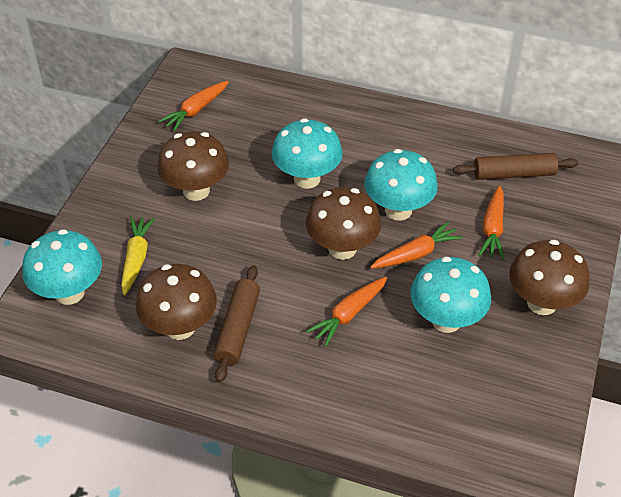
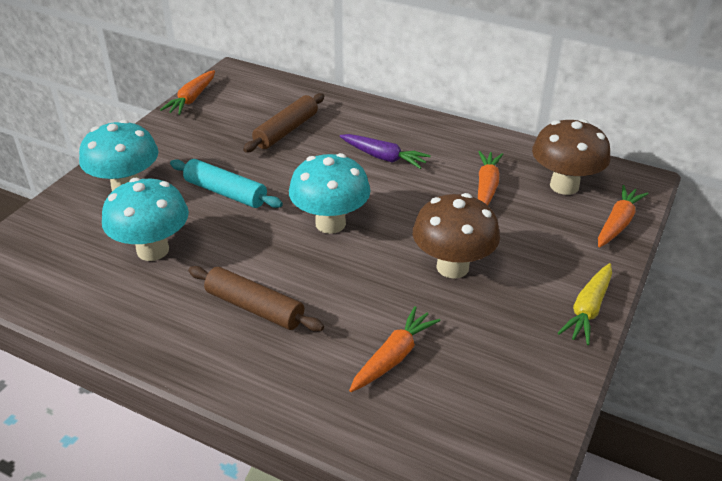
brown mushroom: 4 -> 2
purple carrot: 0 -> 1
turquoise mushroom: 4 -> 3
turquoise rolling pin: 0 -> 1

